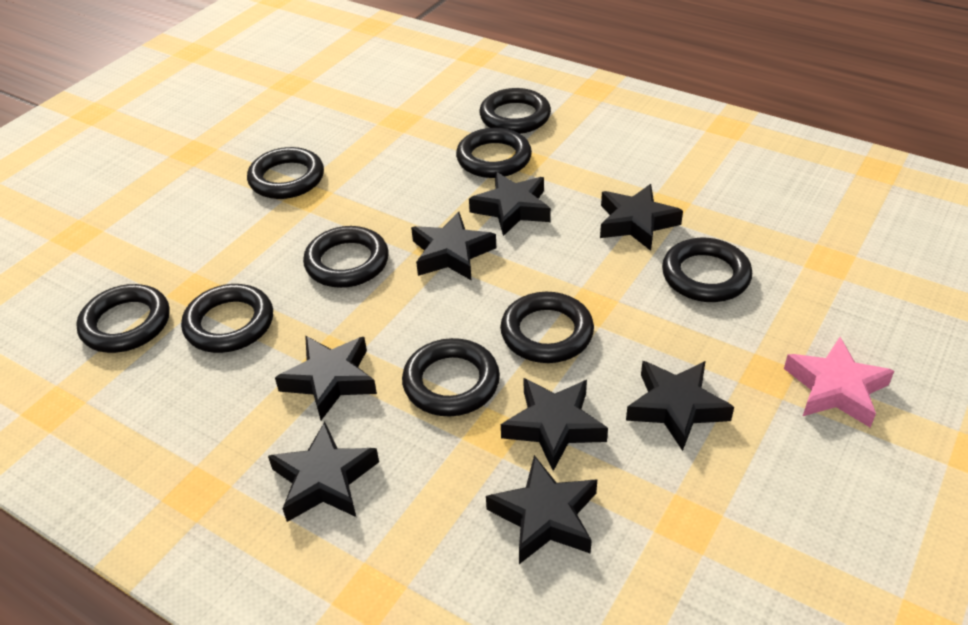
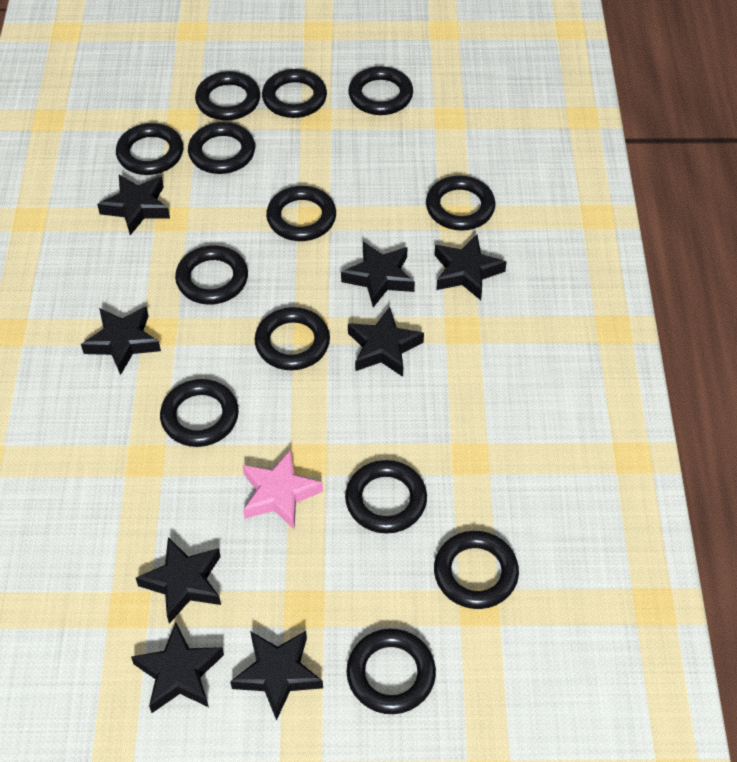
black ring: 9 -> 13

